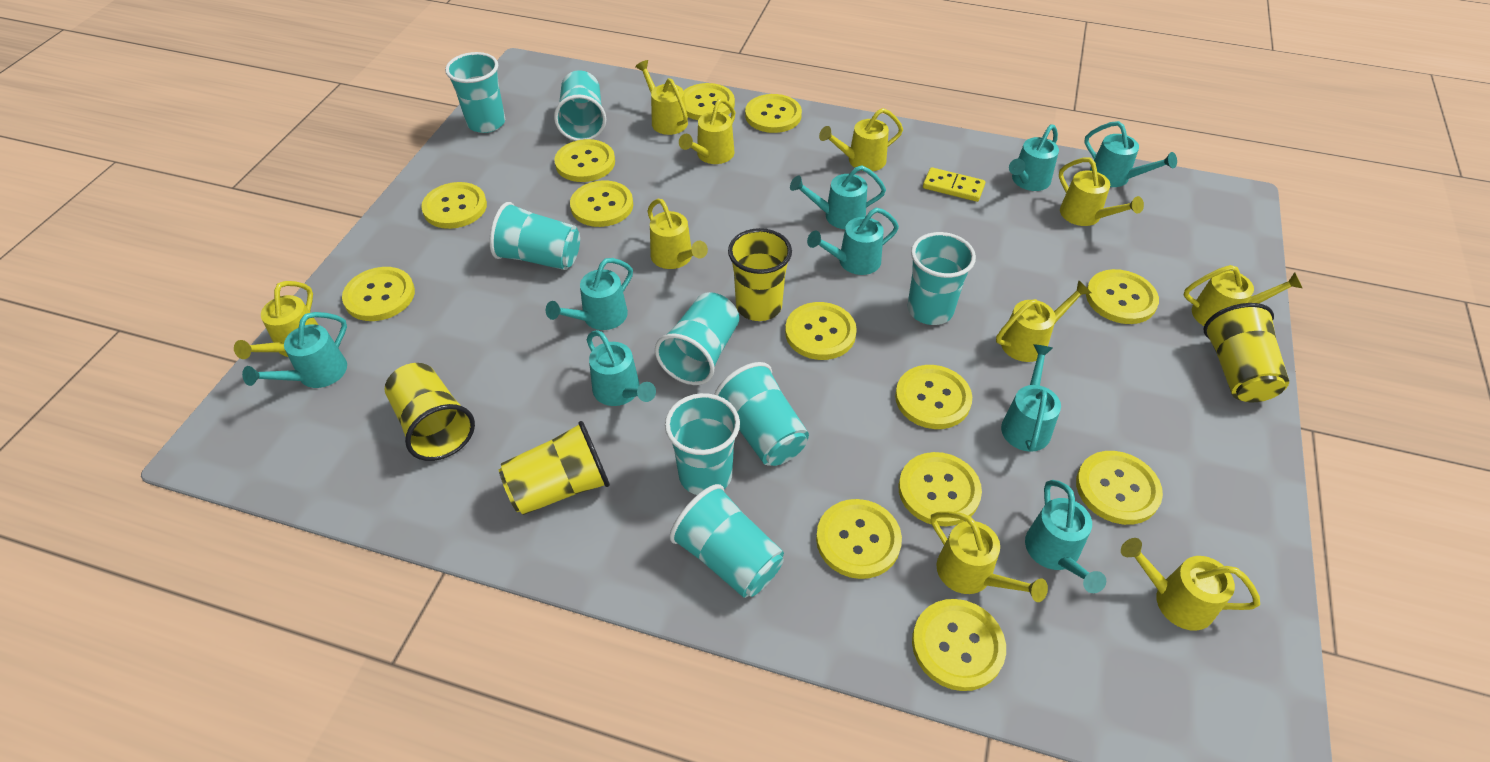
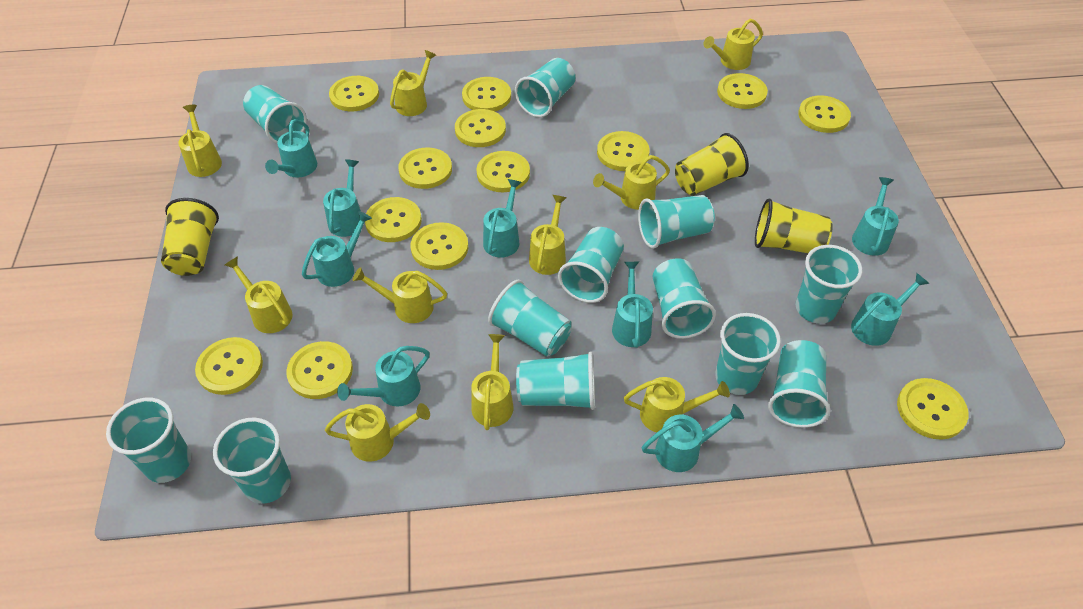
turquoise cup: 8 -> 12
yellow cup: 4 -> 3
yellow domino: 1 -> 0

